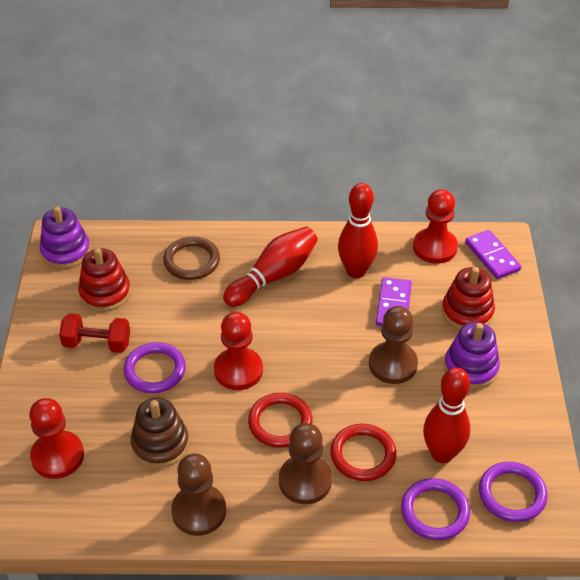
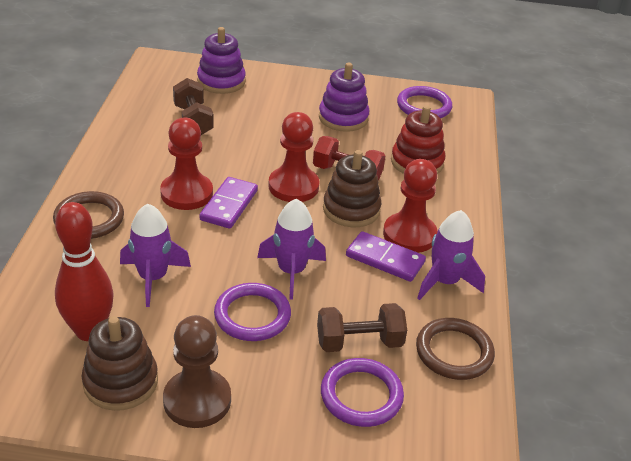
brown dumbbell: 0 -> 2
brown pawn: 3 -> 1
brown ring: 1 -> 2
brown stacking toy: 1 -> 2
purple rocket: 0 -> 3
red bowling pin: 3 -> 1
red ring: 2 -> 0
red stacking toy: 2 -> 1

